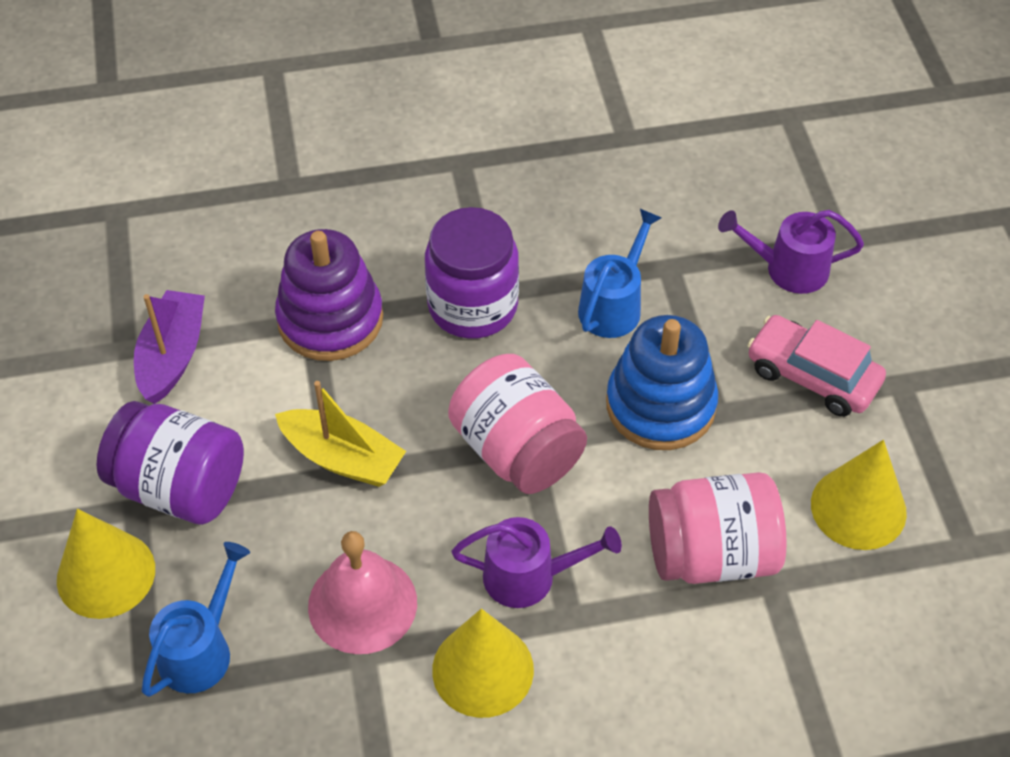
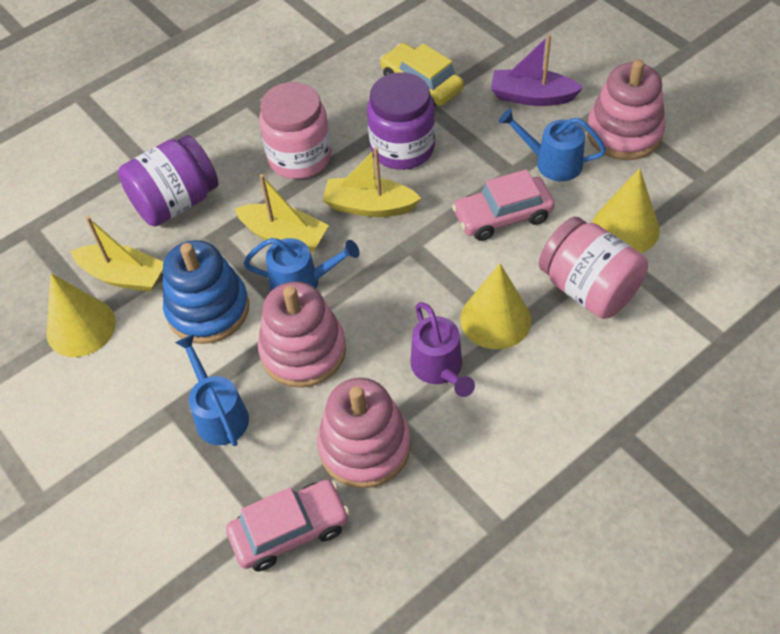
blue watering can: 2 -> 3
pink bell: 1 -> 0
pink car: 1 -> 2
pink stacking toy: 0 -> 3
purple stacking toy: 1 -> 0
purple watering can: 2 -> 1
yellow boat: 1 -> 3
yellow car: 0 -> 1

